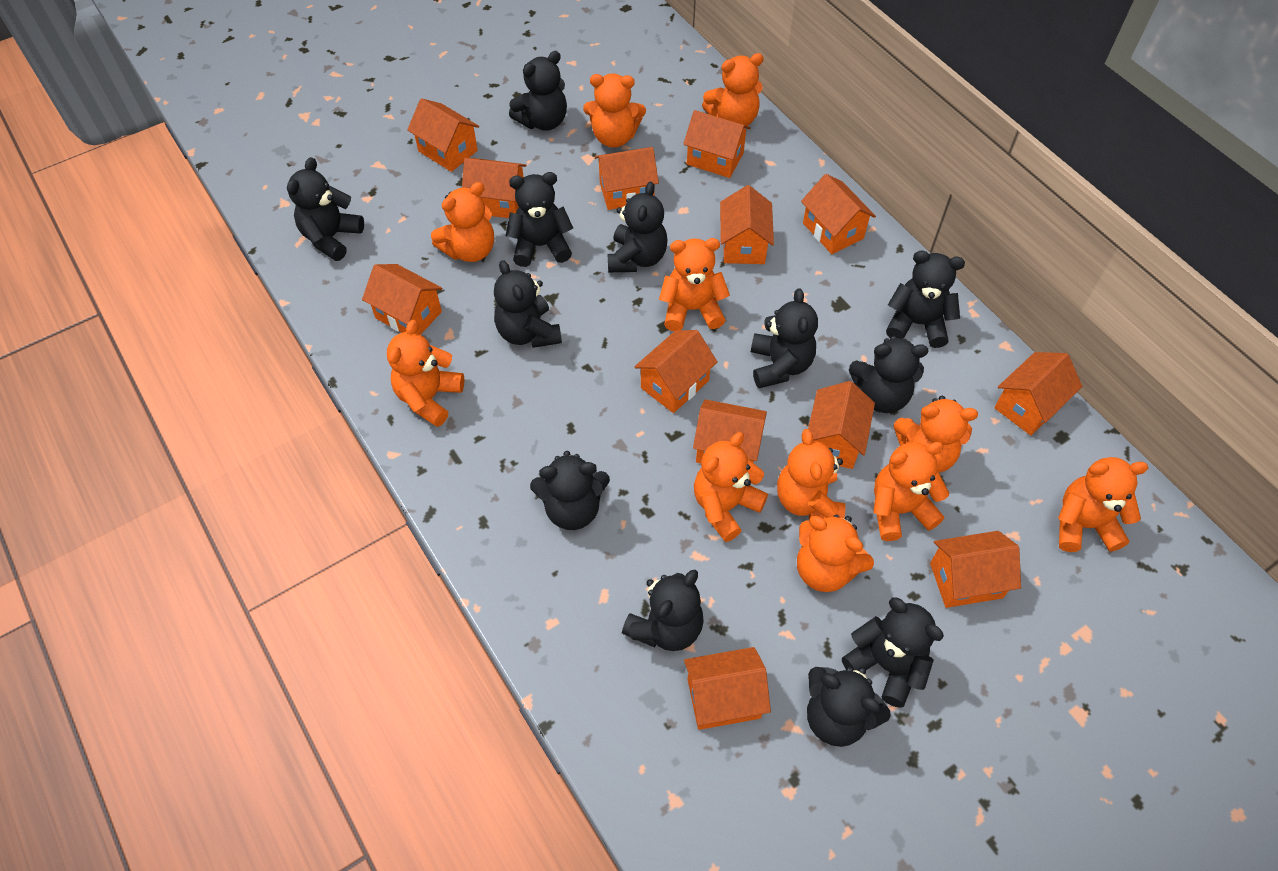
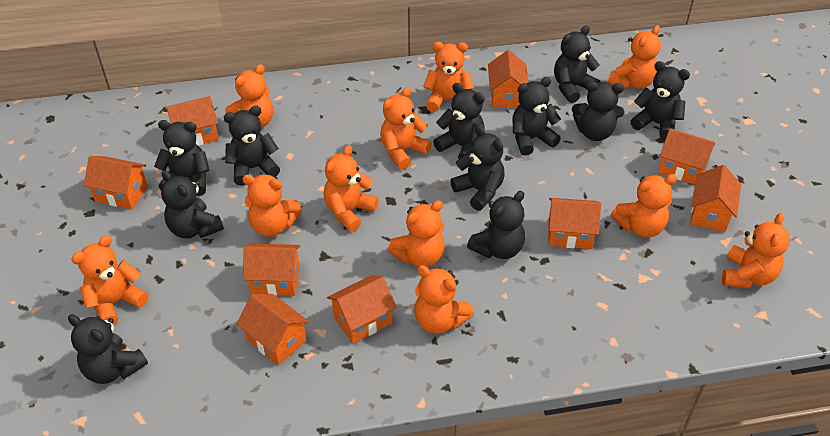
black teddy bear: 12 -> 11
orange house: 13 -> 9

